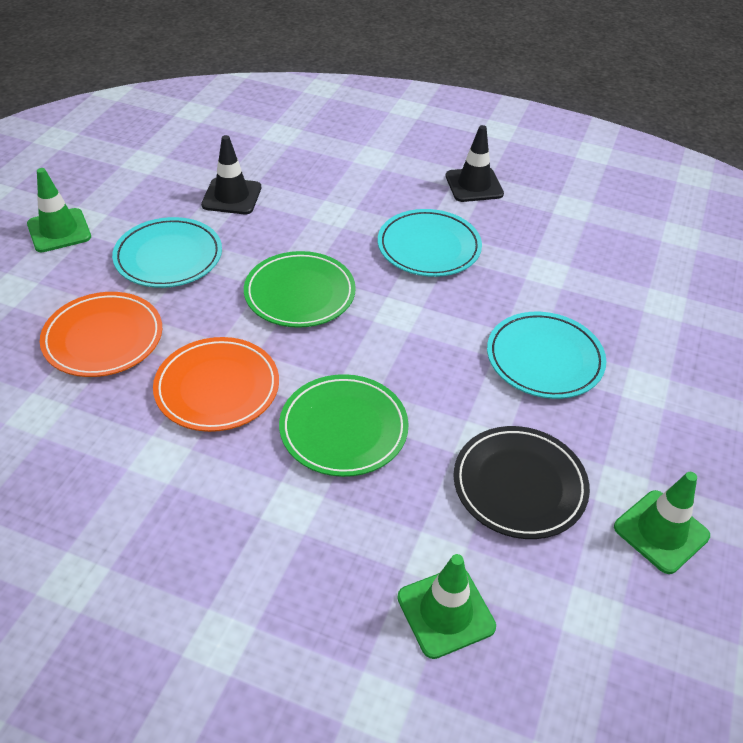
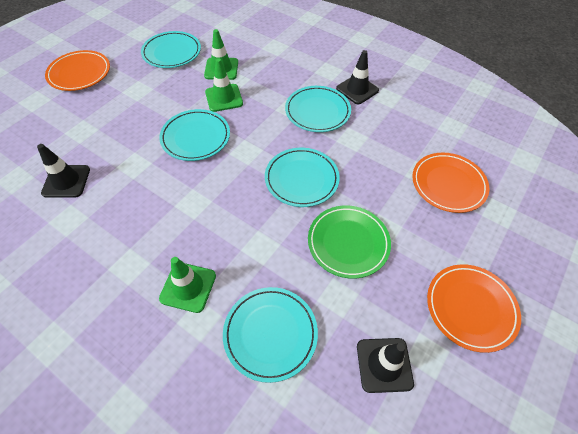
black plate: 1 -> 0
black traffic cone: 2 -> 3
green plate: 2 -> 1
orange plate: 2 -> 3
turquoise plate: 3 -> 5

